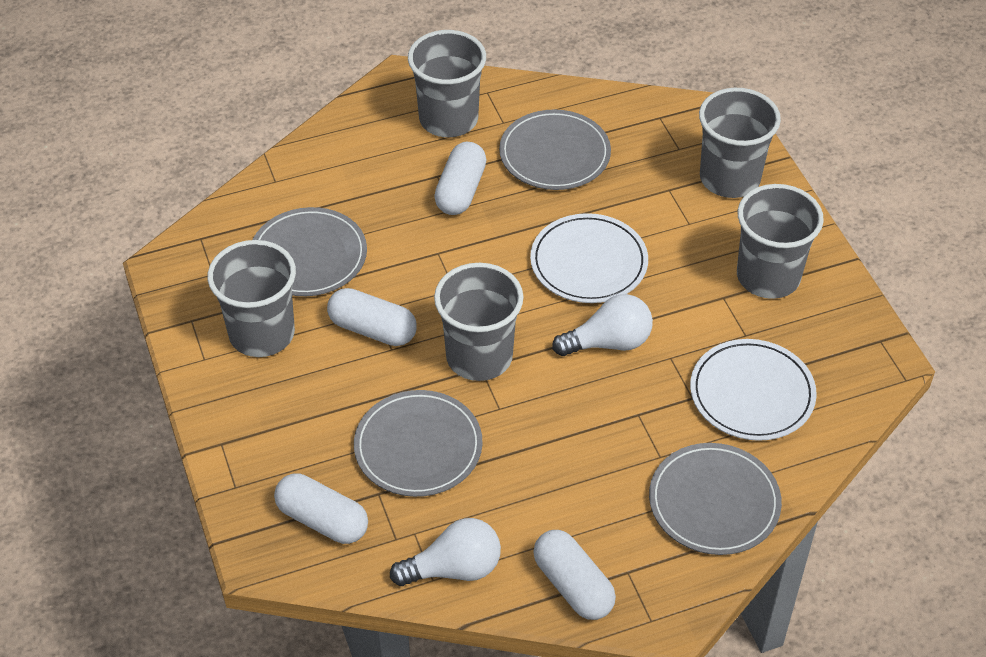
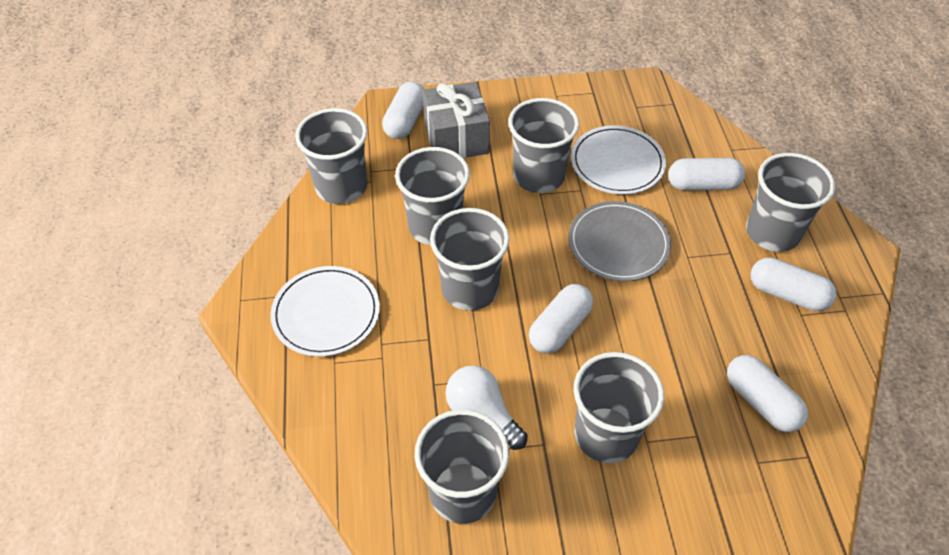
grey cup: 5 -> 7
grey gift: 0 -> 1
grey plate: 4 -> 1
white capsule: 4 -> 5
white light bulb: 2 -> 1

